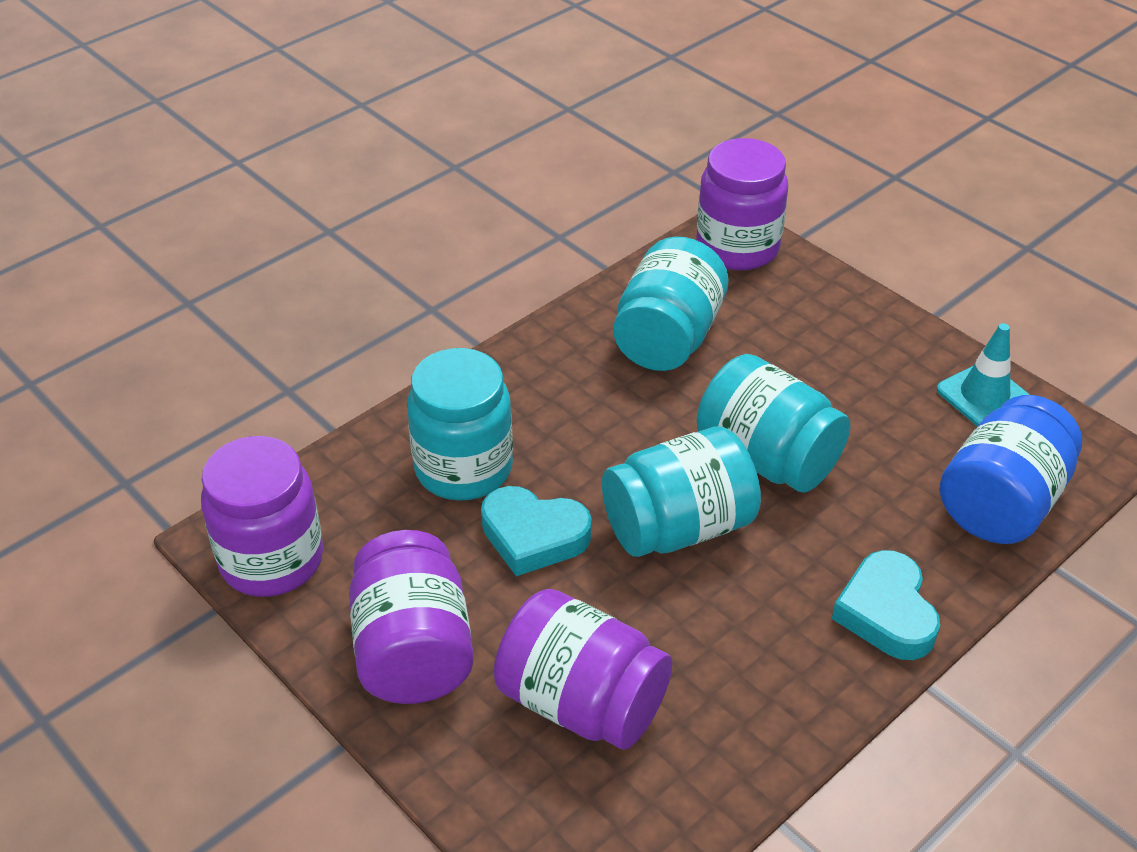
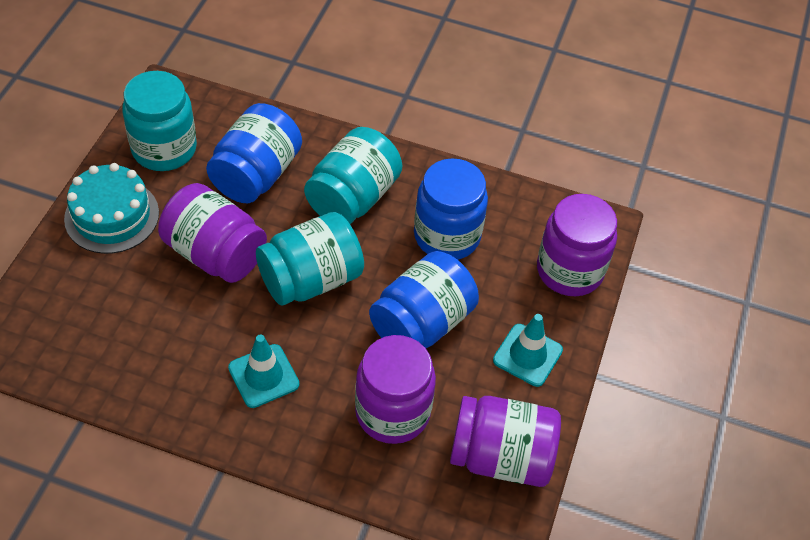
blue jar: 1 -> 3
turquoise cake: 0 -> 1
turquoise heart: 2 -> 0
turquoise jar: 4 -> 3
turquoise traffic cone: 1 -> 2

